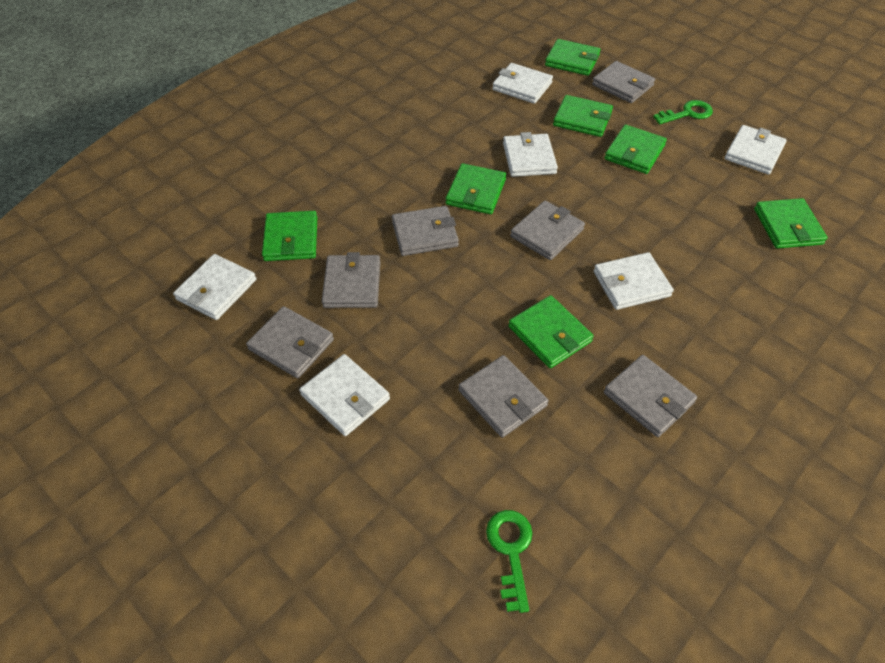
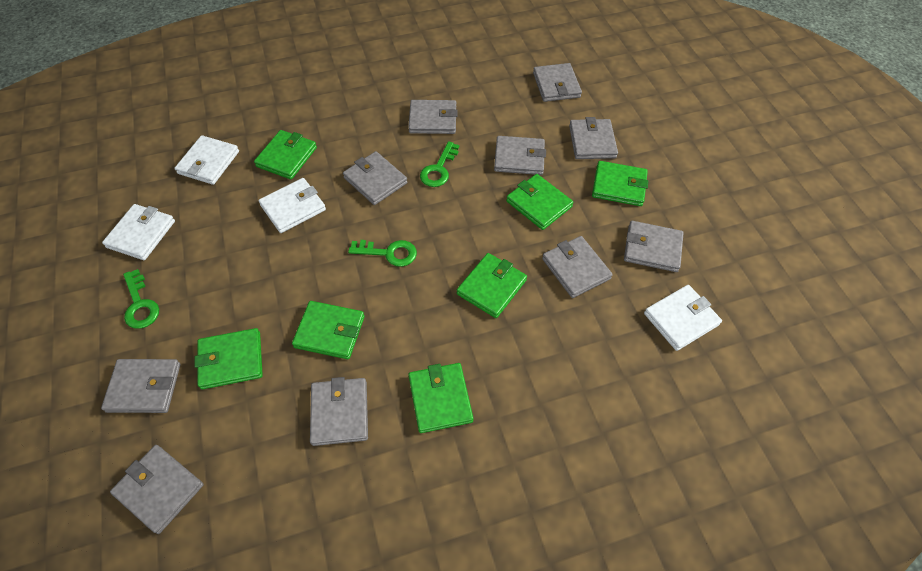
green key: 2 -> 3
grey wallet: 7 -> 10
white wallet: 6 -> 4

